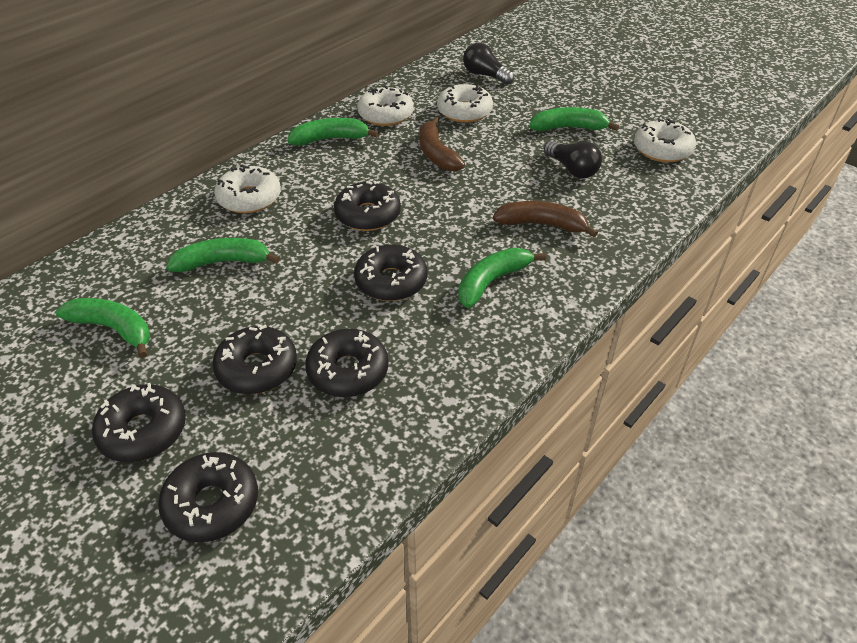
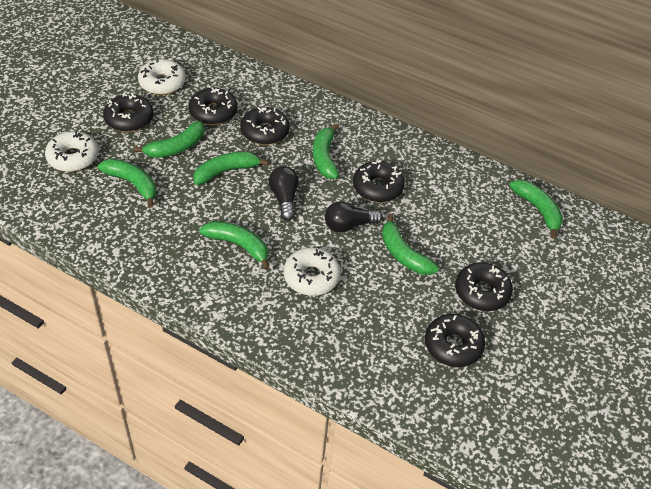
brown banana: 2 -> 0
green banana: 5 -> 7
white donut: 4 -> 3

